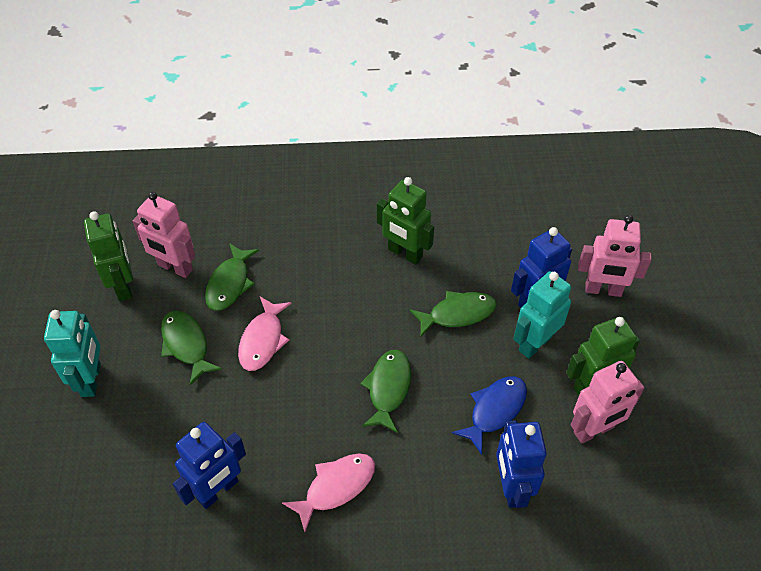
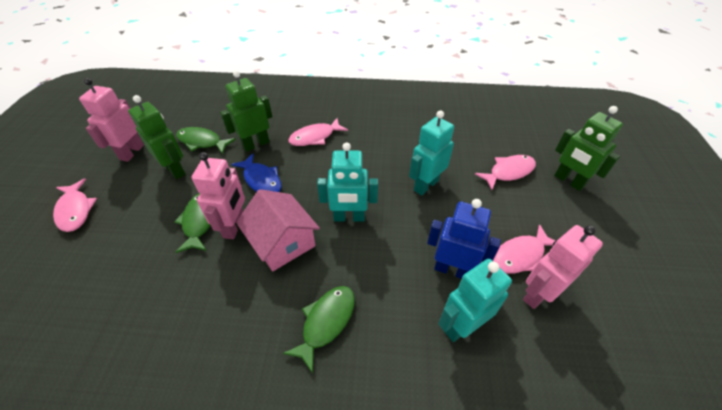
blue robot: 3 -> 1
green fish: 4 -> 3
pink fish: 2 -> 4
pink house: 0 -> 1
turquoise robot: 2 -> 3

